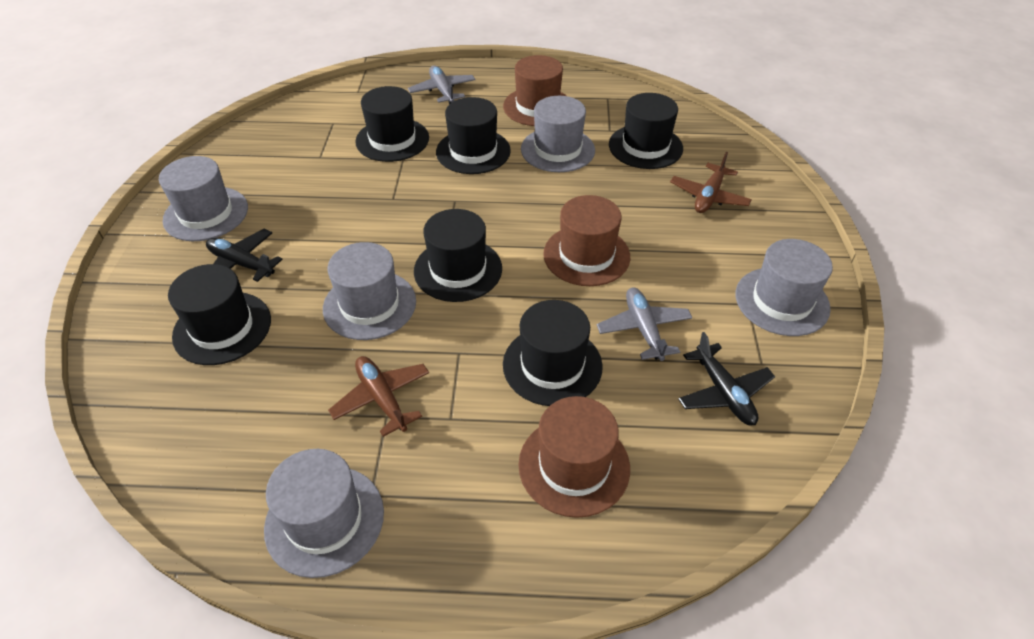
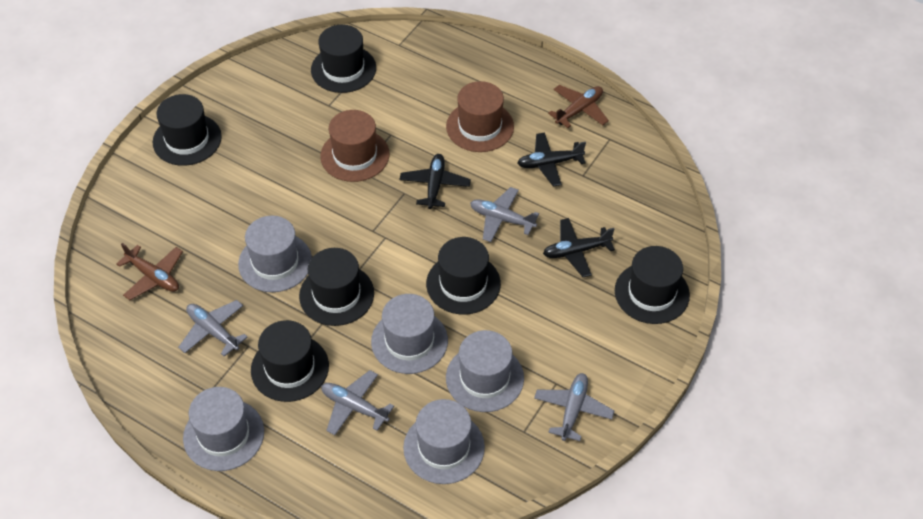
black plane: 2 -> 3
brown hat: 3 -> 2
grey plane: 2 -> 4

